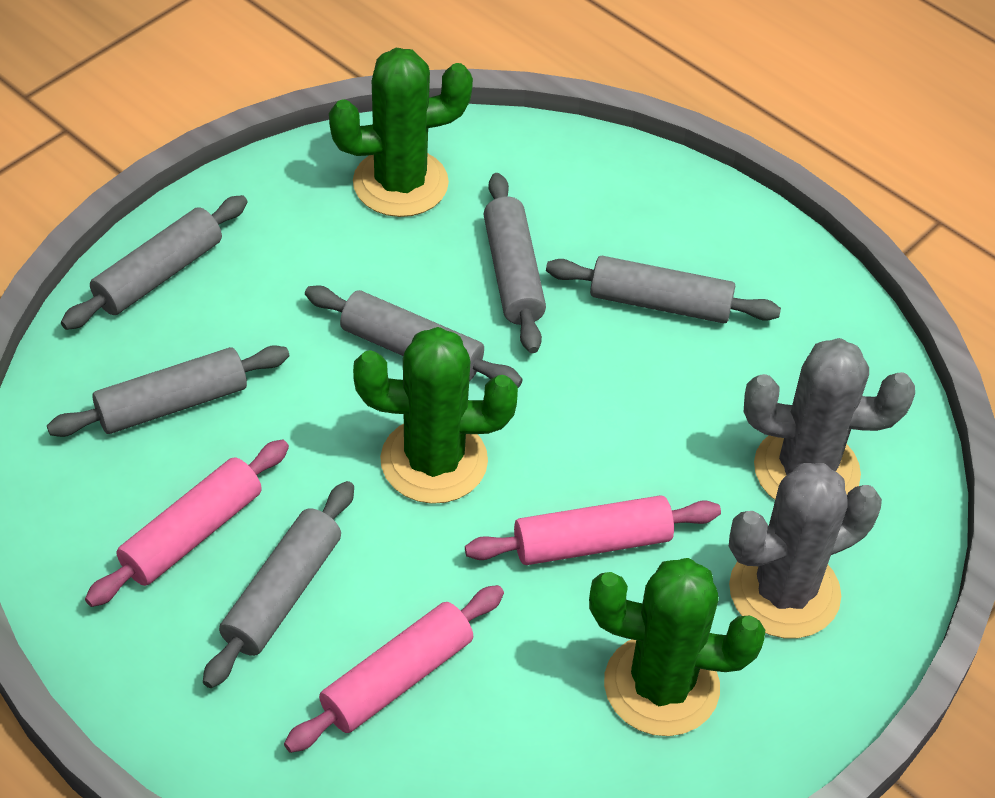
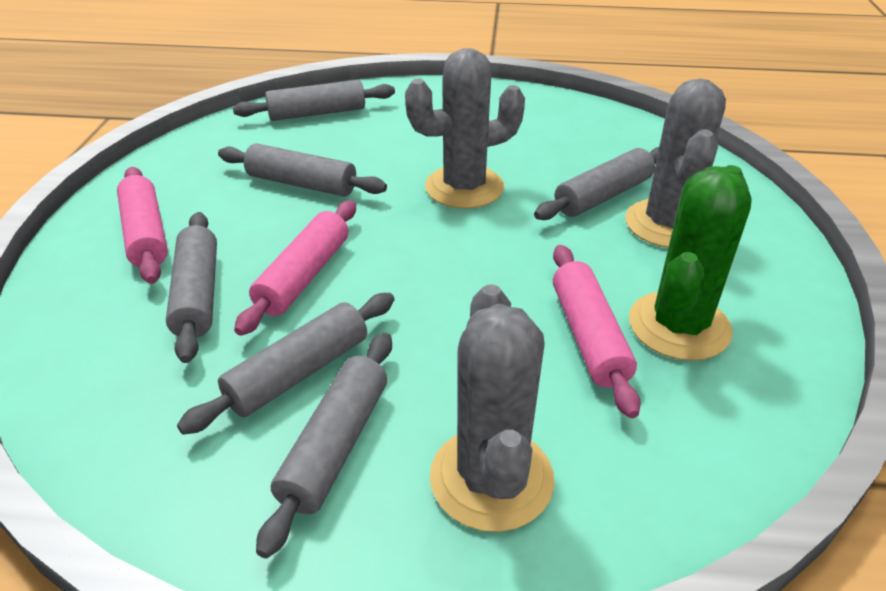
green cactus: 3 -> 1
grey cactus: 2 -> 3

